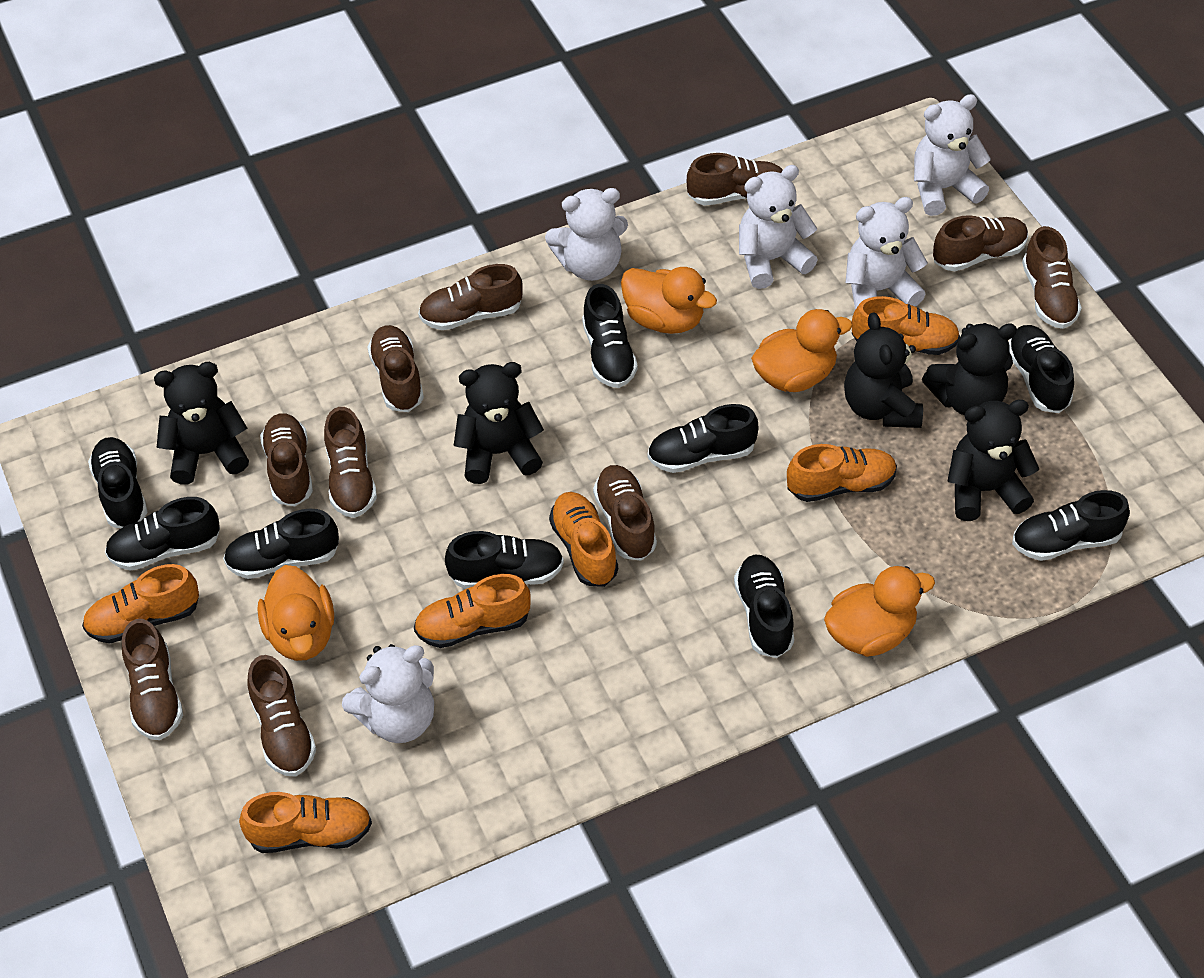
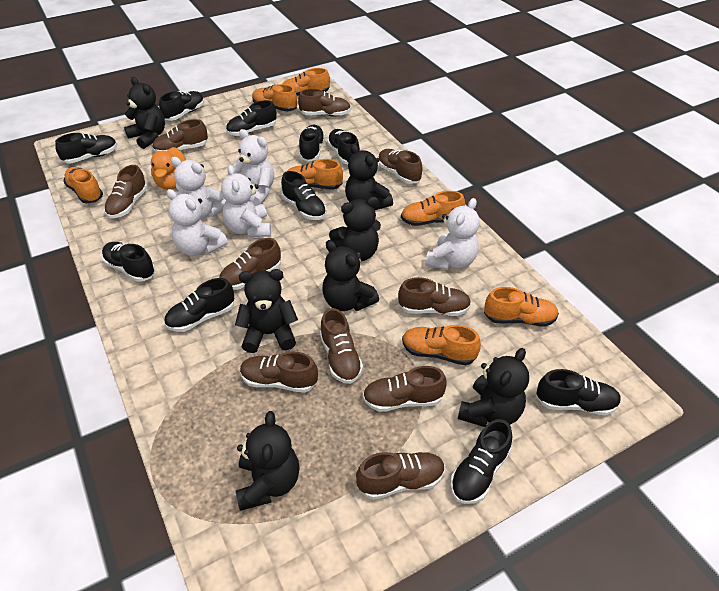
black shoe: 9 -> 10
black teddy bear: 5 -> 7
orange duck: 4 -> 1
orange shoe: 6 -> 7

